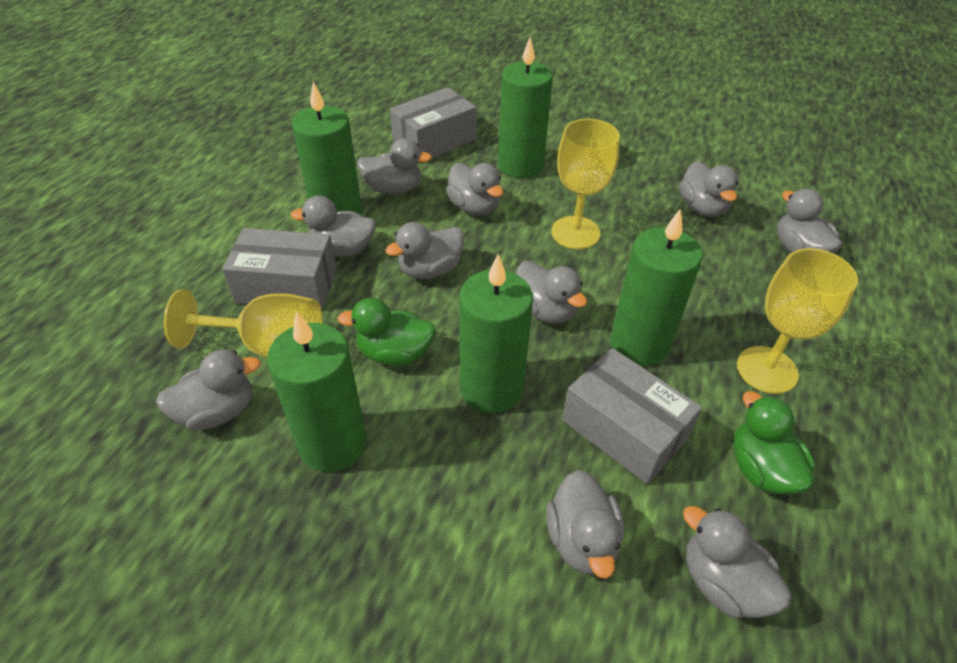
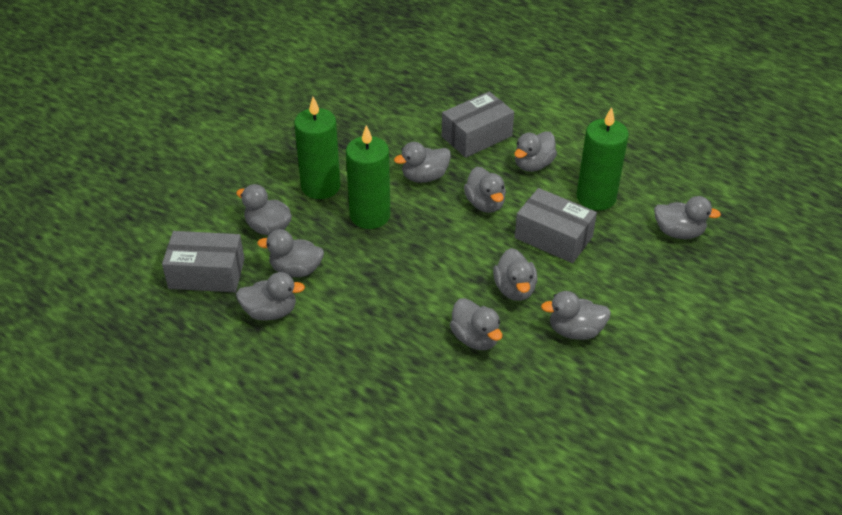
green candle: 5 -> 3
green duck: 2 -> 0
yellow goblet: 3 -> 0

